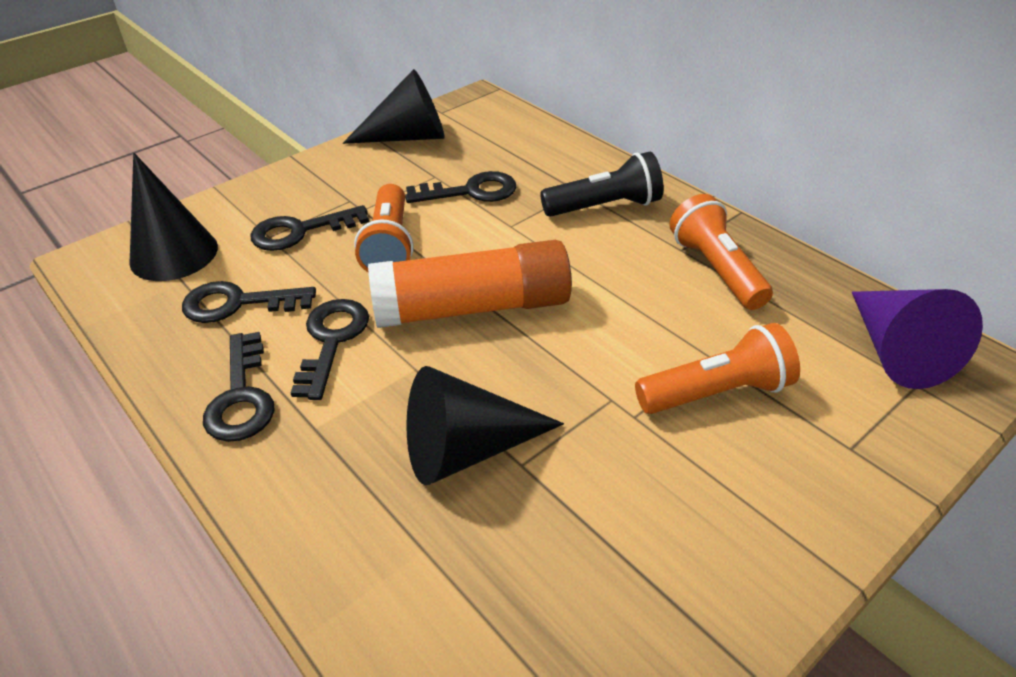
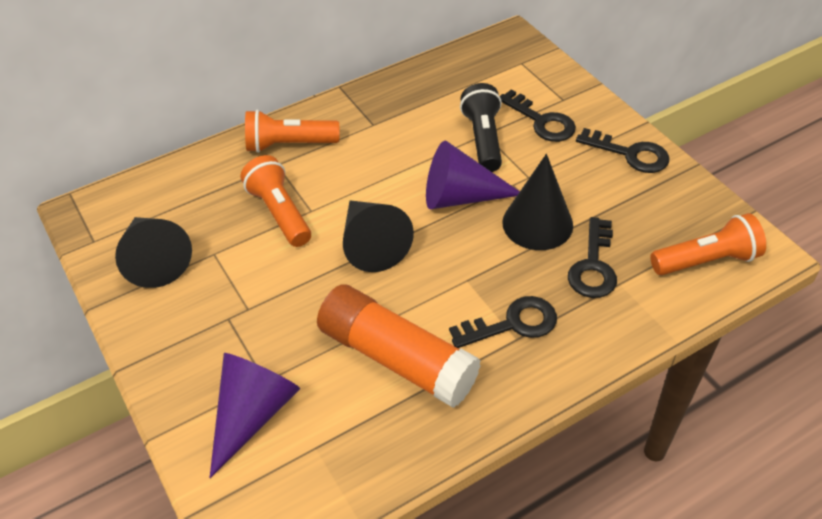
black key: 5 -> 4
purple cone: 1 -> 2

